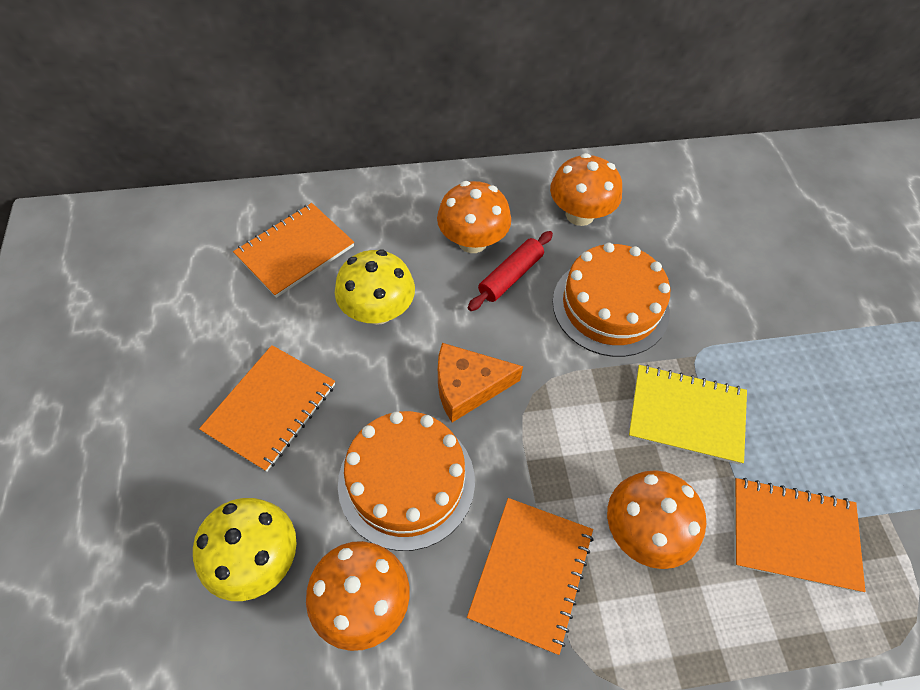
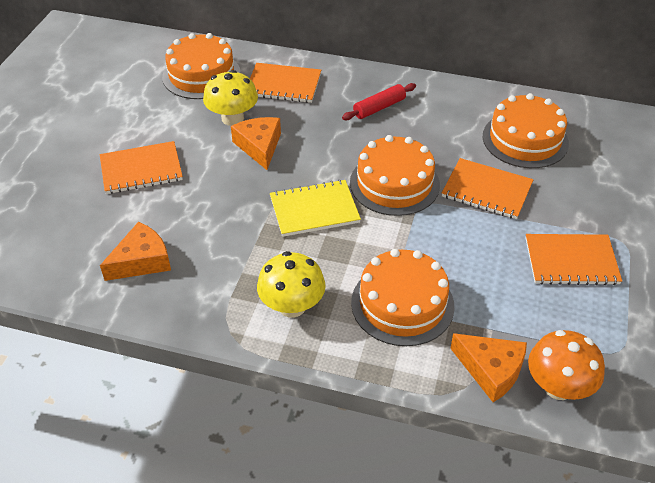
orange cake: 2 -> 4
orange cheese: 1 -> 3
orange mushroom: 4 -> 1

